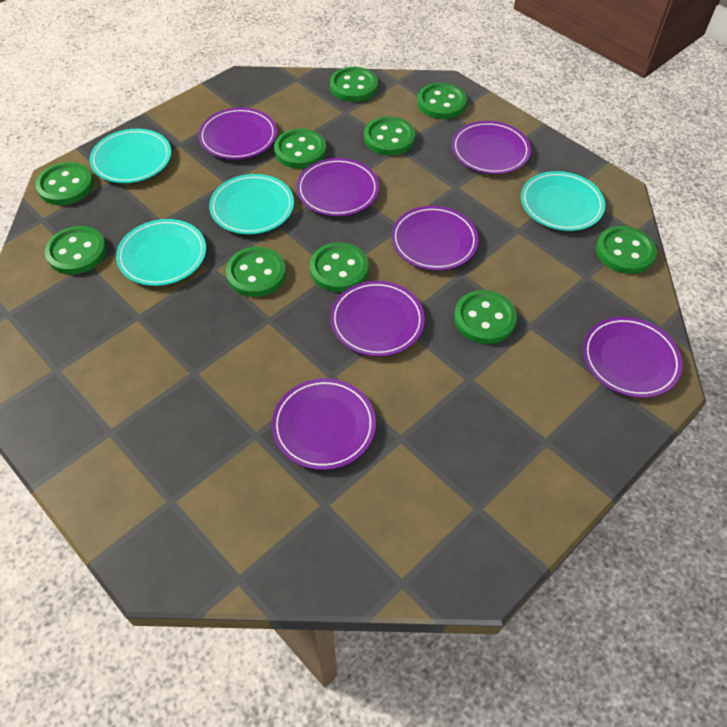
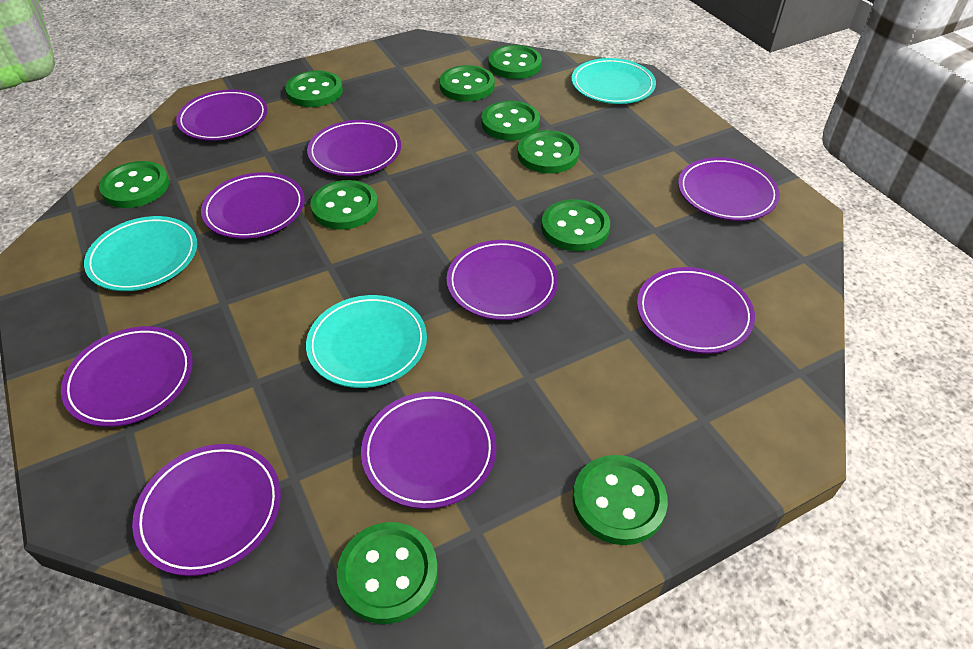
purple plate: 7 -> 9
turquoise plate: 4 -> 3

